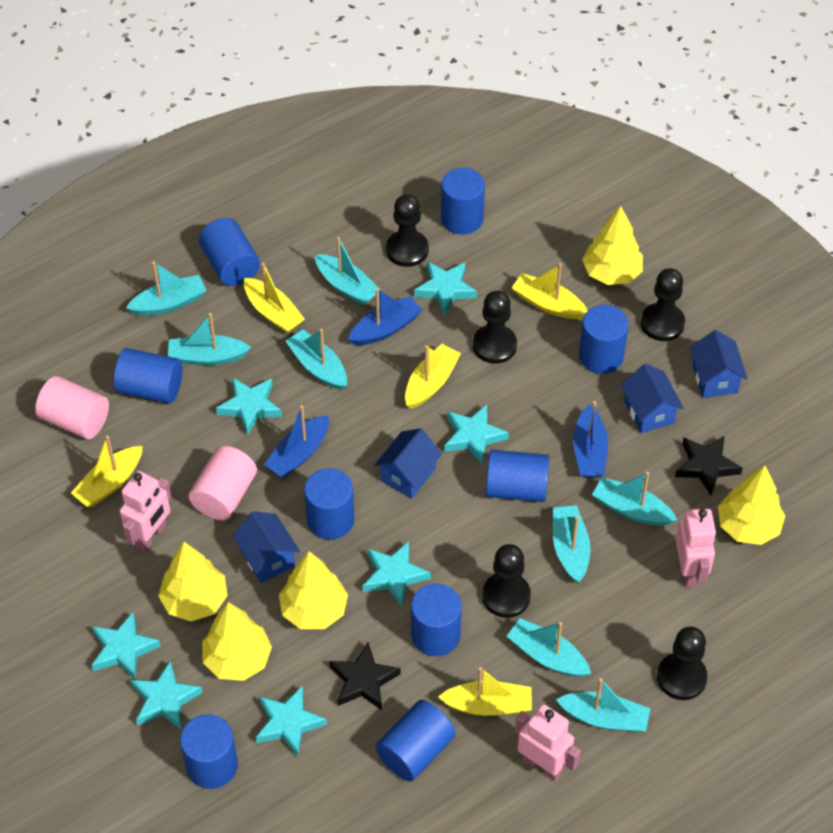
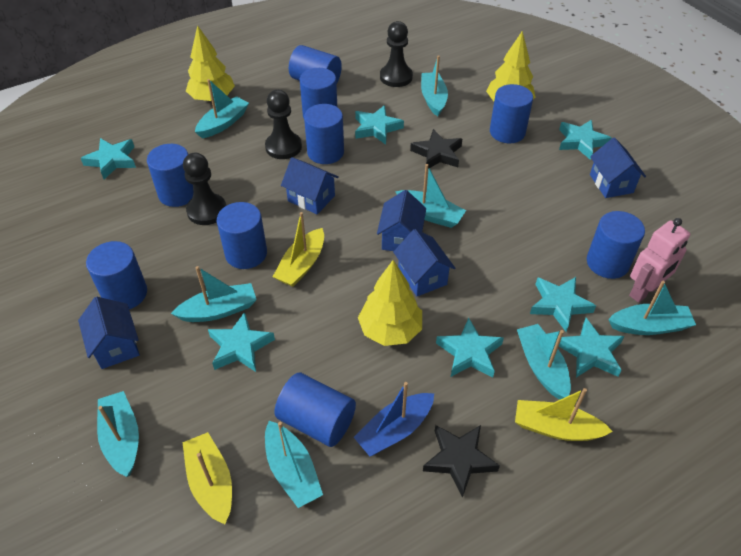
black pawn: 5 -> 3
blue boat: 3 -> 1
blue house: 4 -> 5
pink cylinder: 2 -> 0
pink robot: 3 -> 1
yellow boat: 5 -> 3
yellow tree: 5 -> 3

